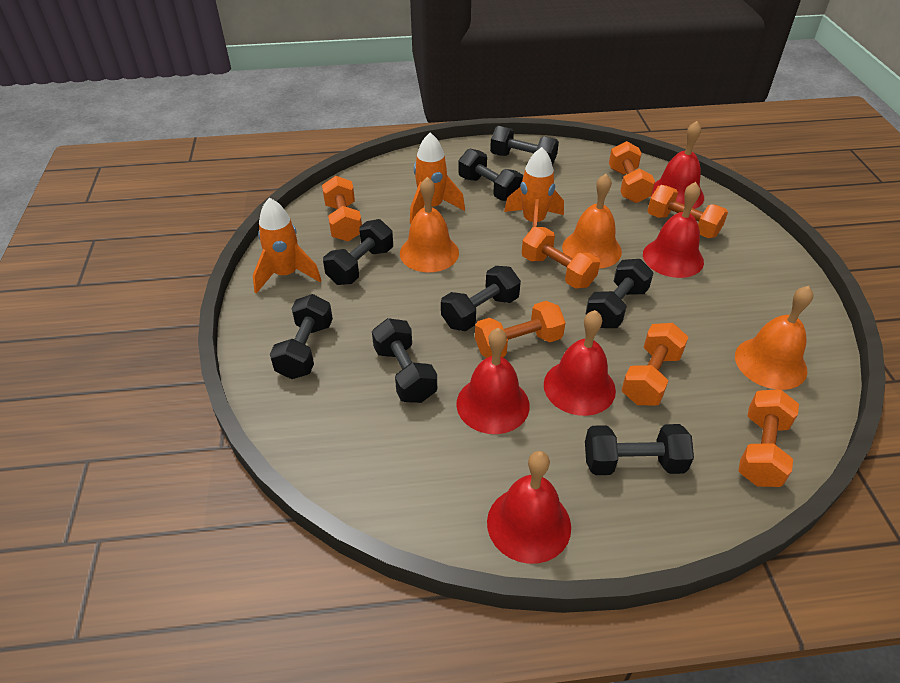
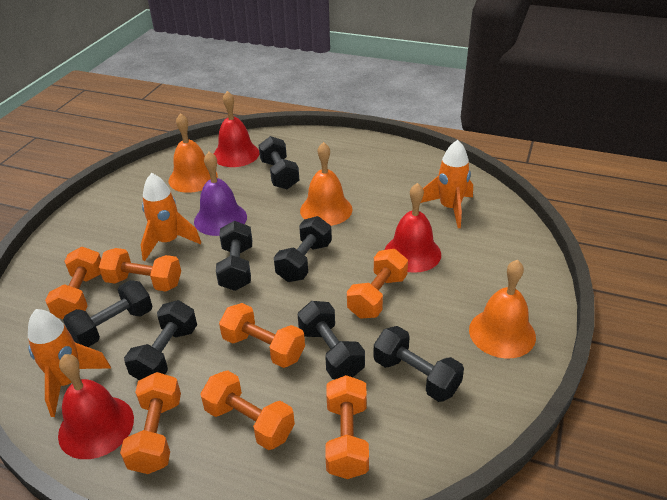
black dumbbell: 8 -> 7
purple bell: 0 -> 1
red bell: 5 -> 3

